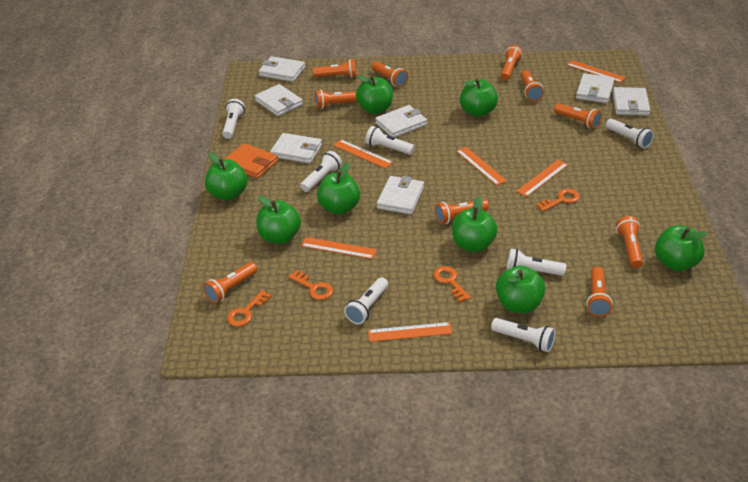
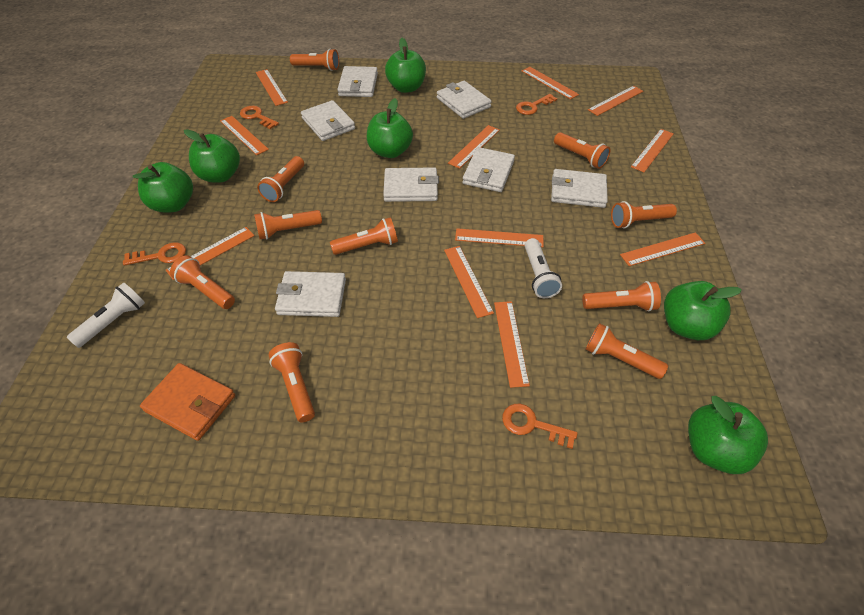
green apple: 8 -> 6
orange ruler: 6 -> 11
white flashlight: 7 -> 2

